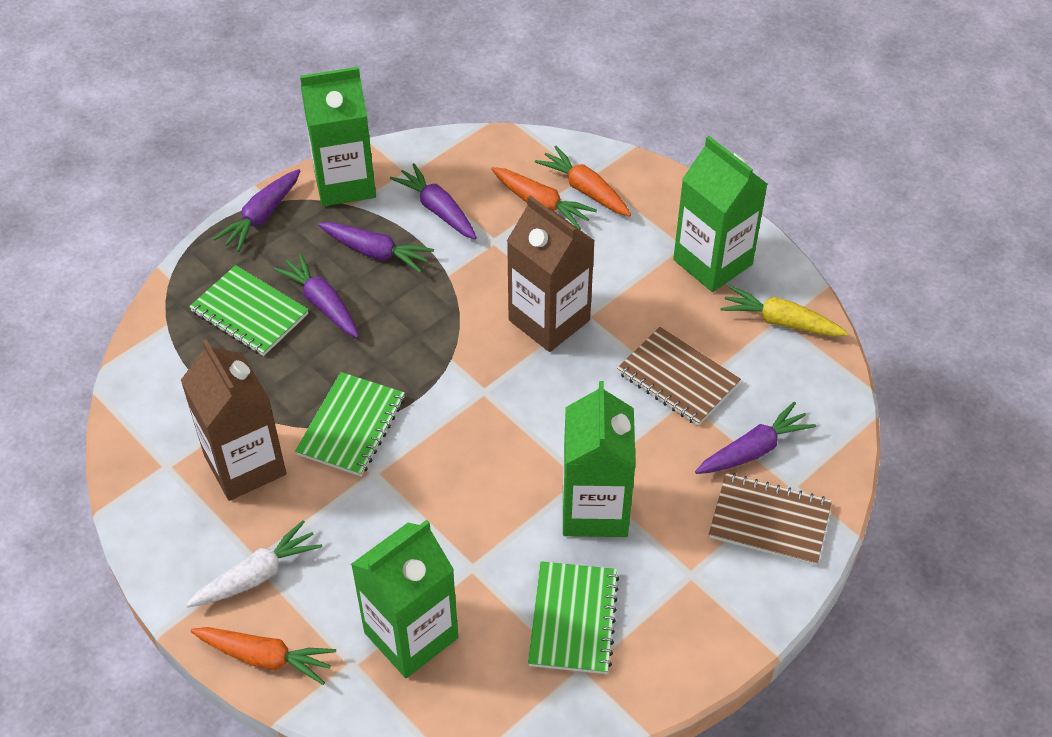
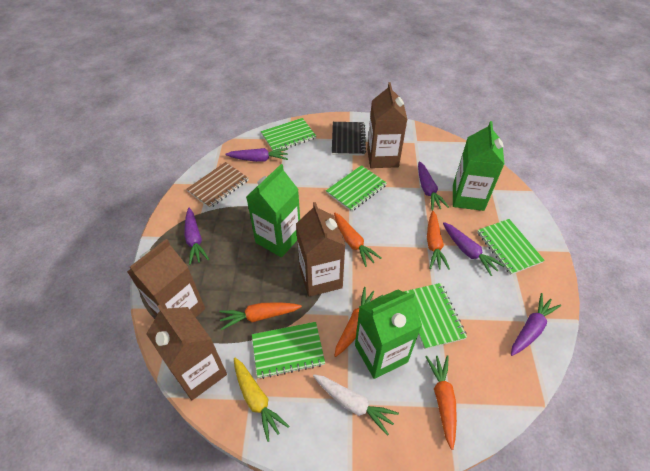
black notebook: 0 -> 1
brown carton: 2 -> 4
brown notebook: 2 -> 1
green carton: 4 -> 3
green notebook: 3 -> 5
orange carrot: 3 -> 5

